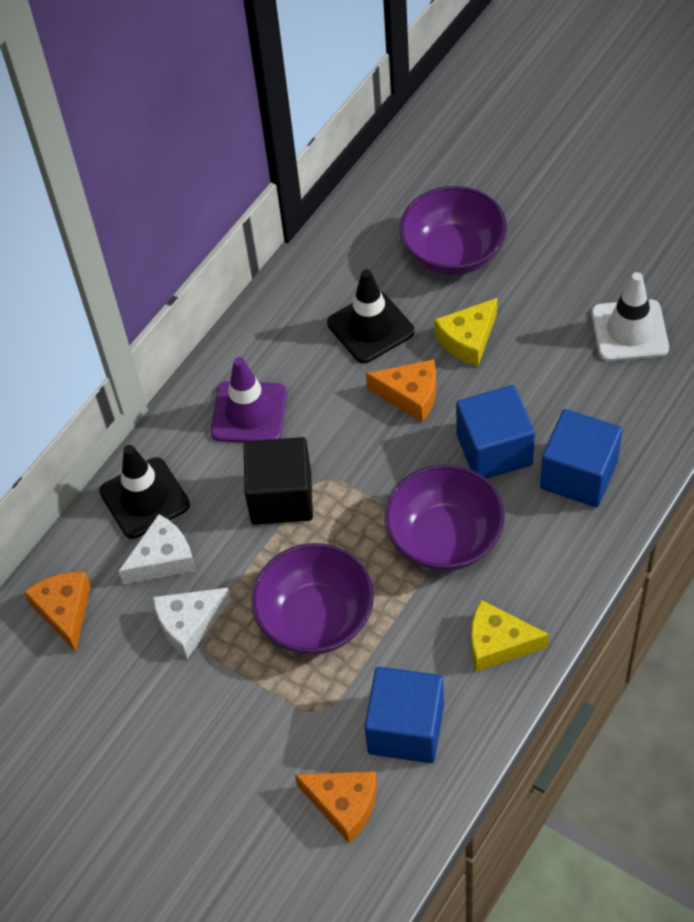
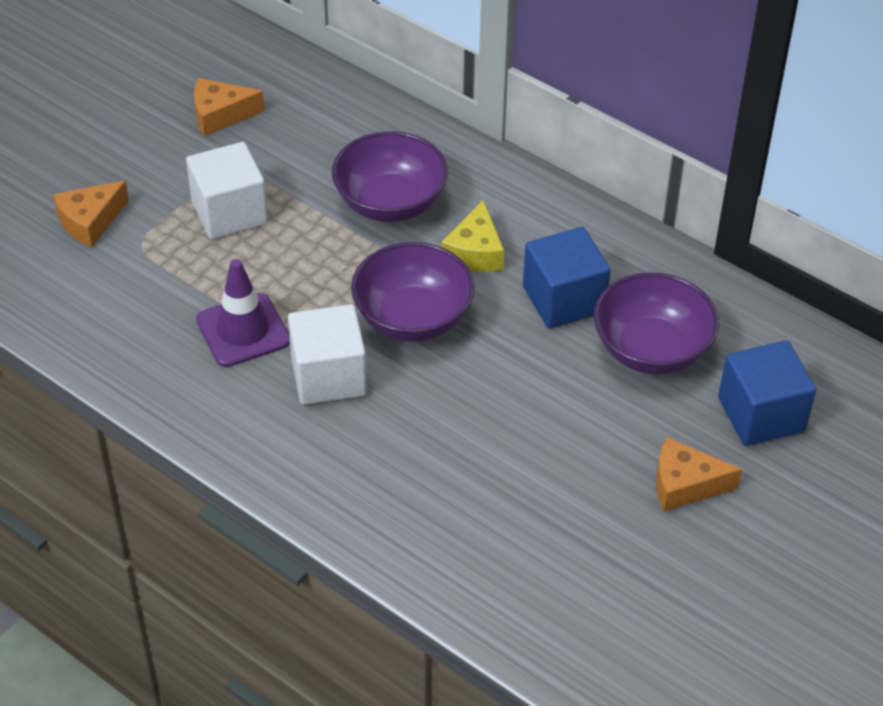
black cube: 1 -> 0
black traffic cone: 2 -> 0
blue cube: 3 -> 2
white cheese: 2 -> 0
white cube: 0 -> 2
white traffic cone: 1 -> 0
yellow cheese: 2 -> 1

